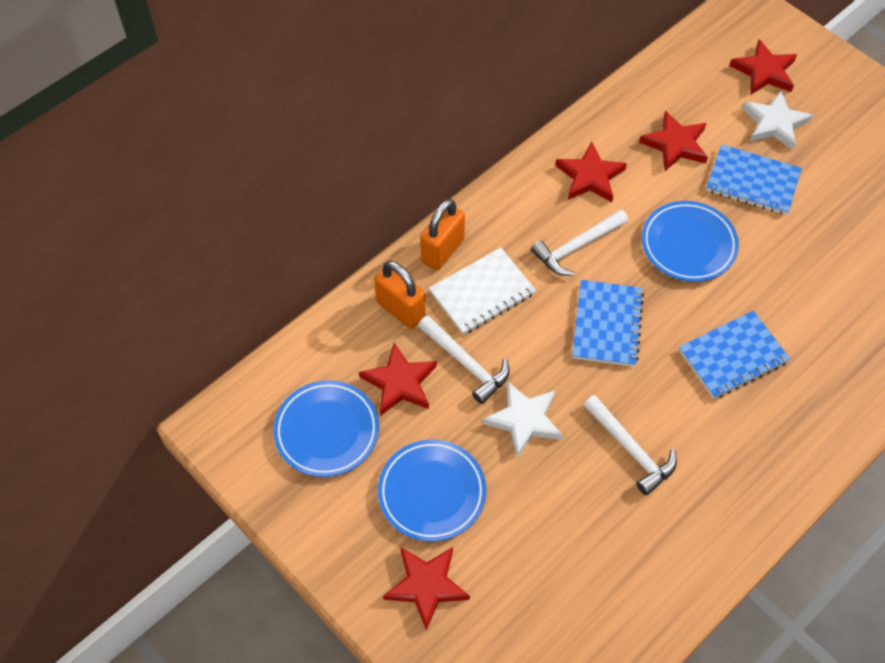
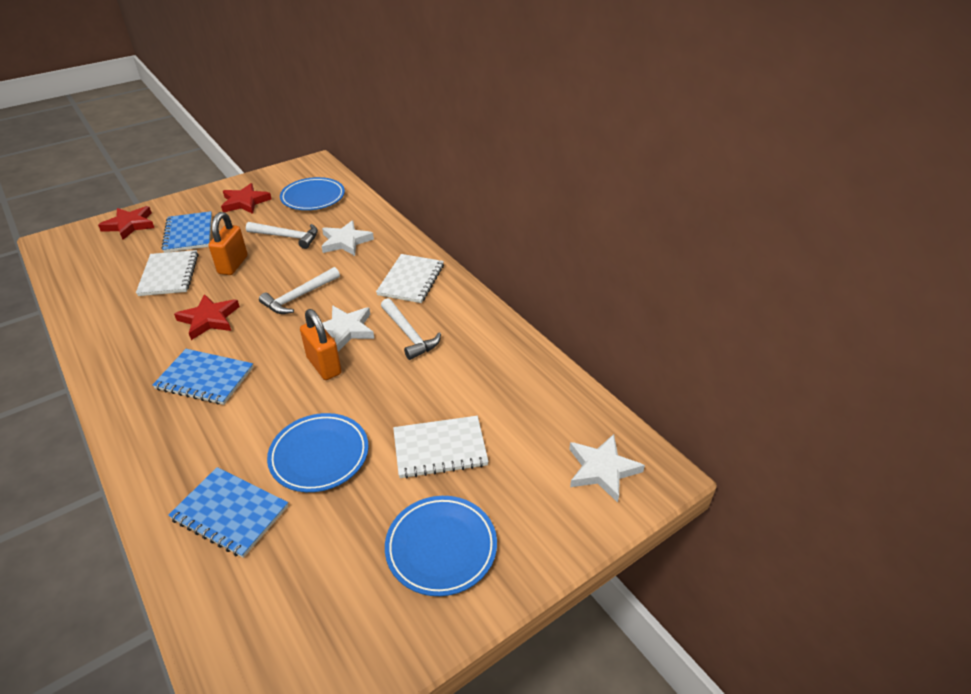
red star: 5 -> 3
white notebook: 1 -> 3
white star: 2 -> 3

